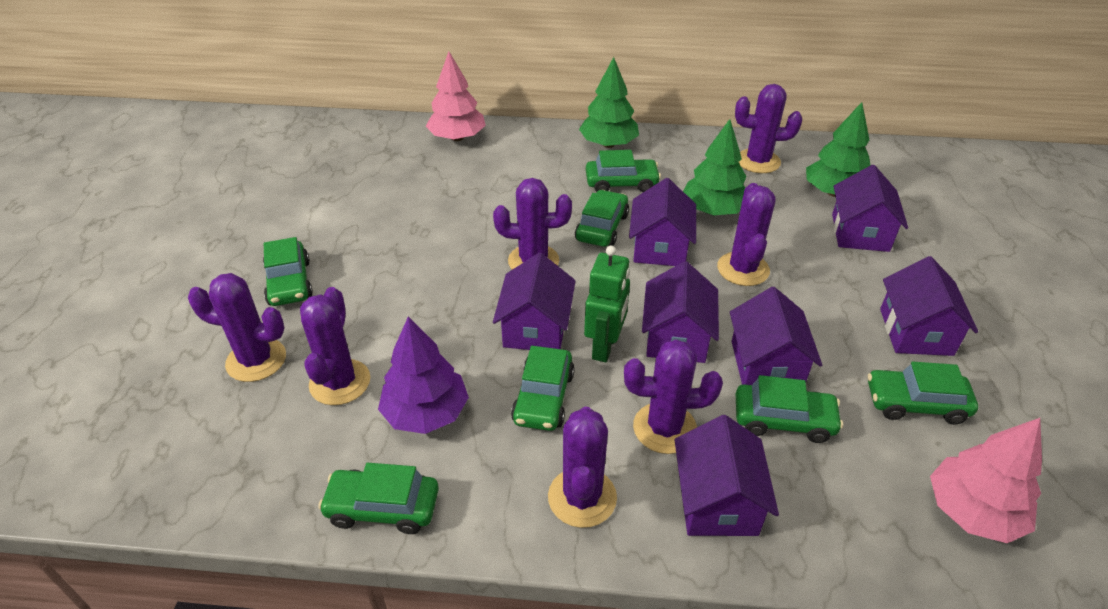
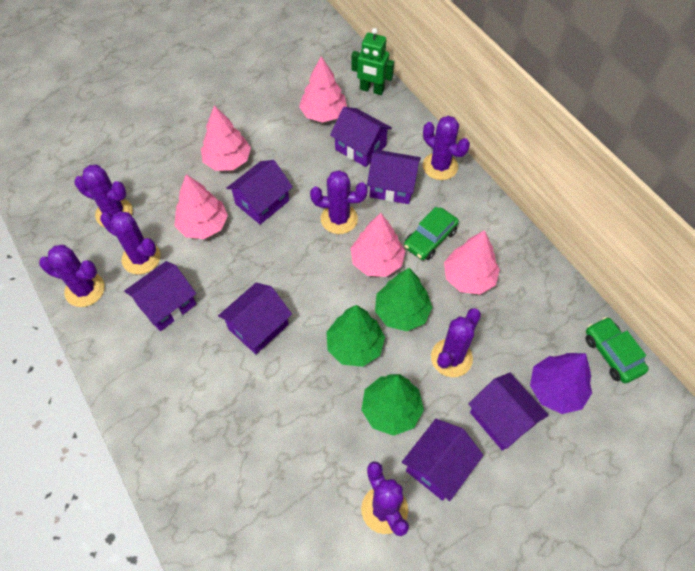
green car: 7 -> 2
pink tree: 2 -> 5

